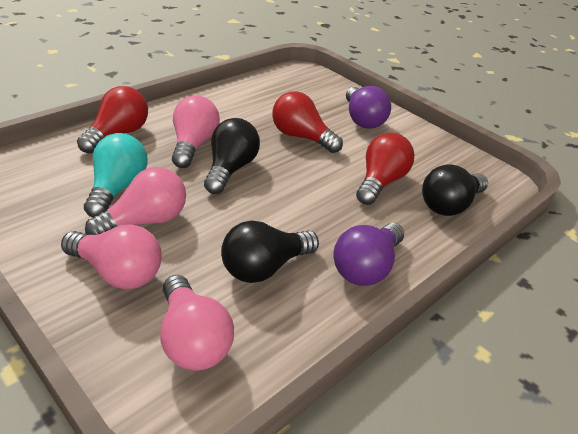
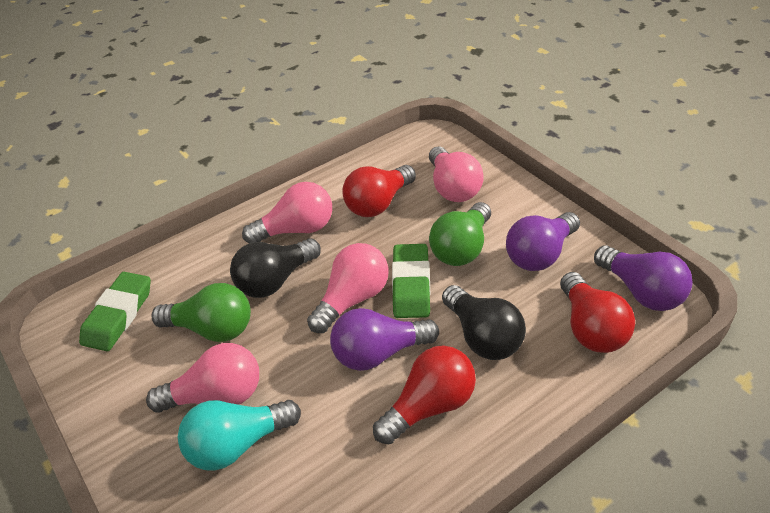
black light bulb: 3 -> 2
green eraser: 0 -> 2
green light bulb: 0 -> 2
purple light bulb: 2 -> 3

